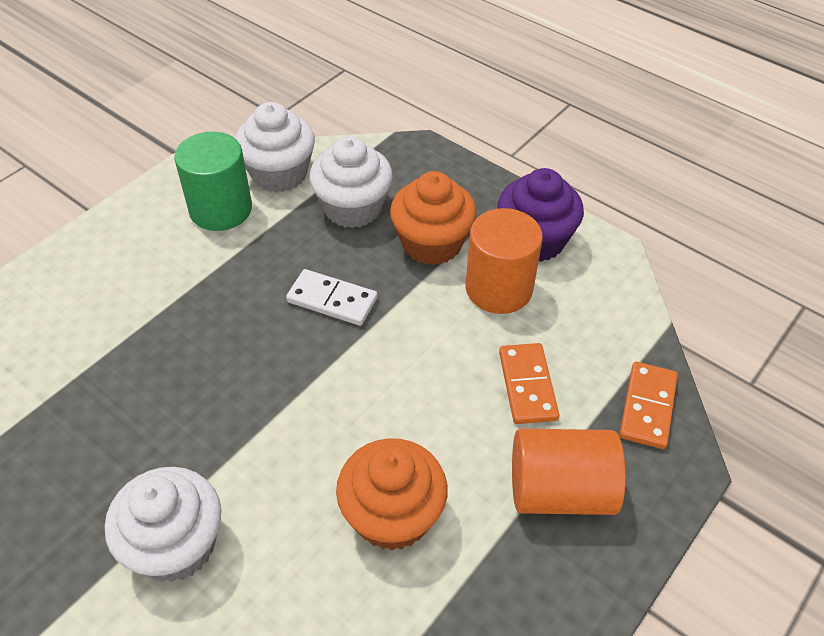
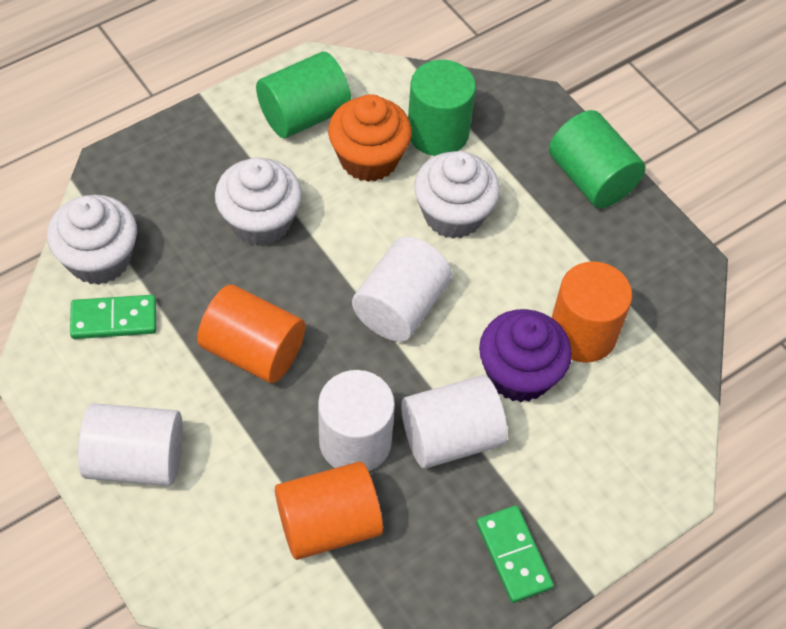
green cylinder: 1 -> 3
green domino: 0 -> 2
orange cupcake: 2 -> 1
orange cylinder: 2 -> 3
orange domino: 2 -> 0
white cylinder: 0 -> 4
white domino: 1 -> 0

